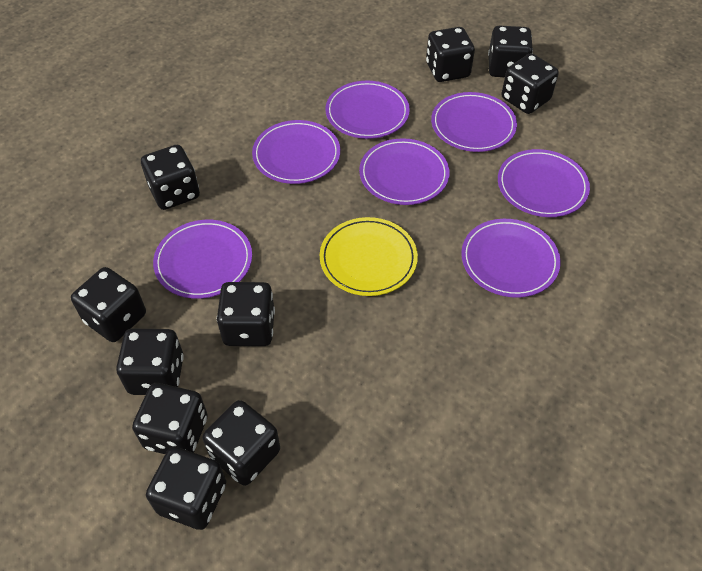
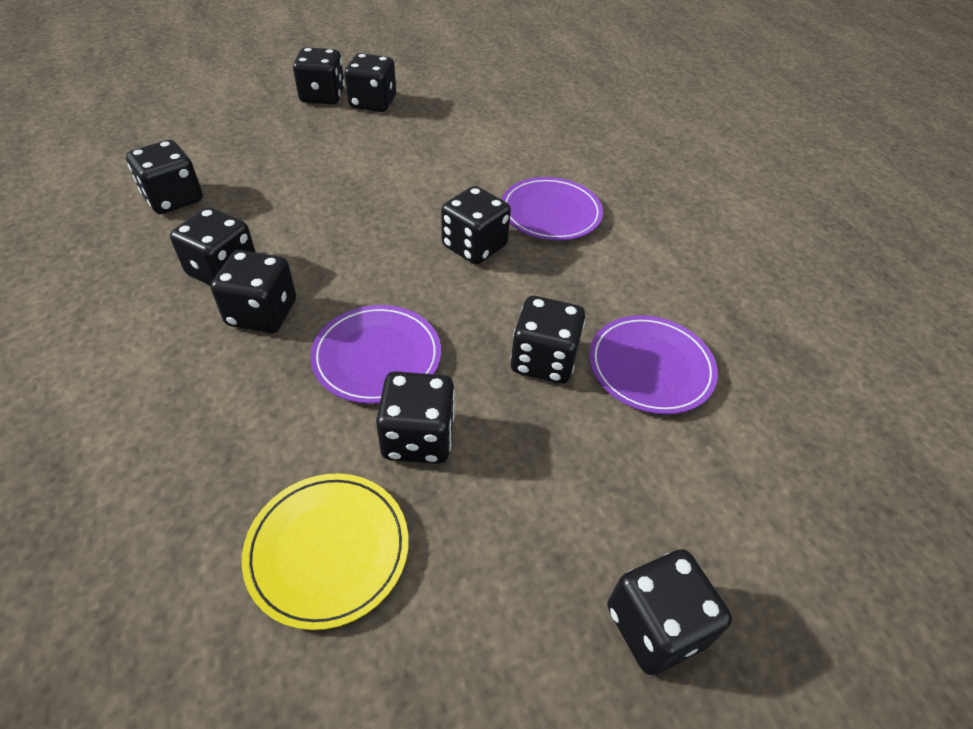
black dice: 10 -> 9
purple plate: 7 -> 3

